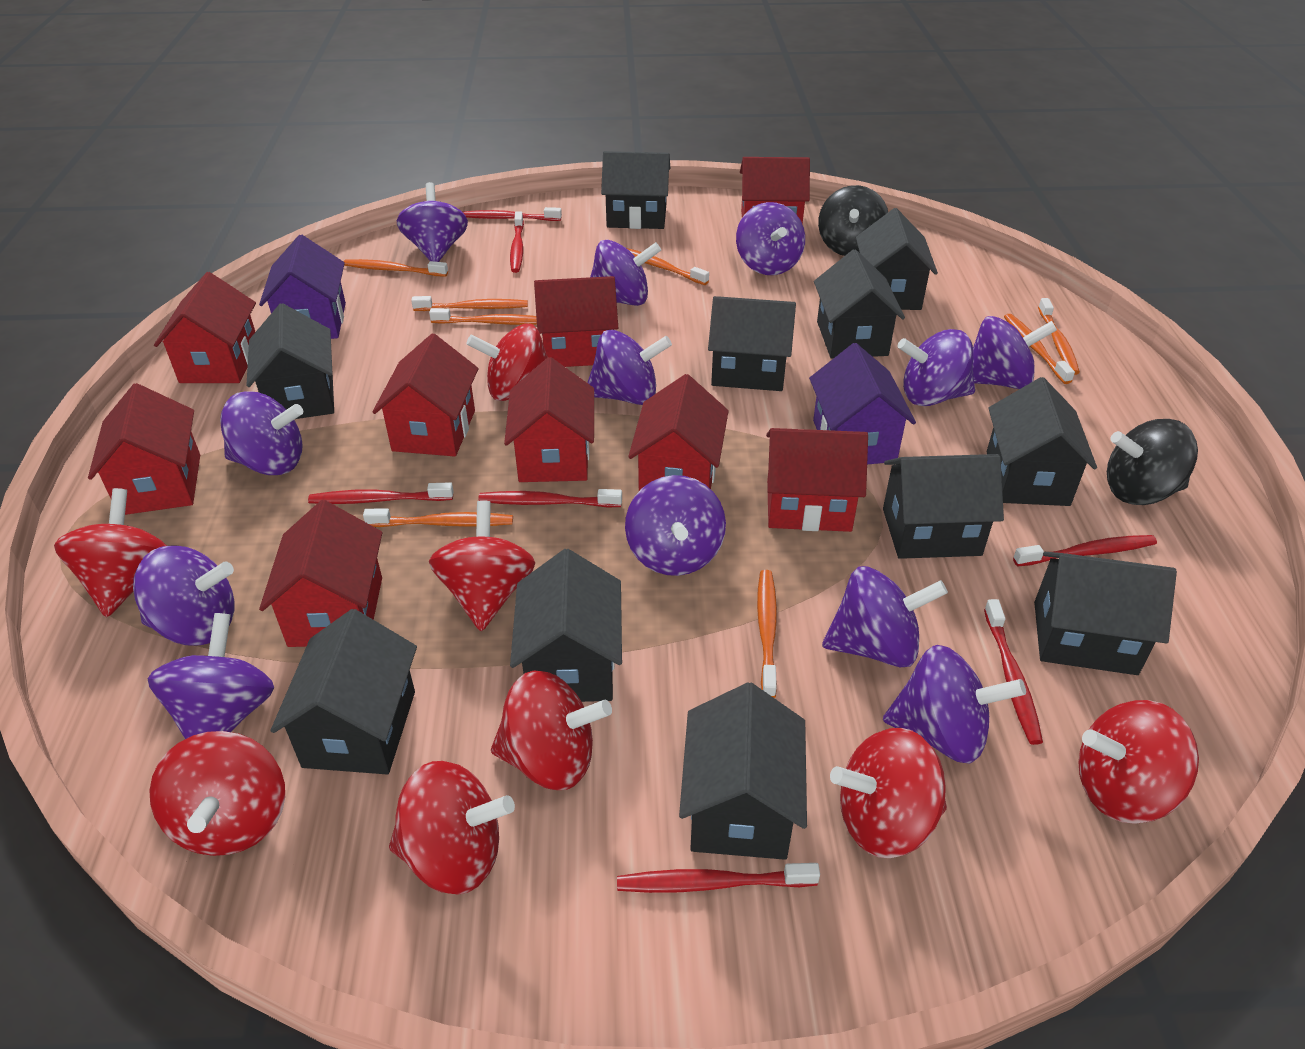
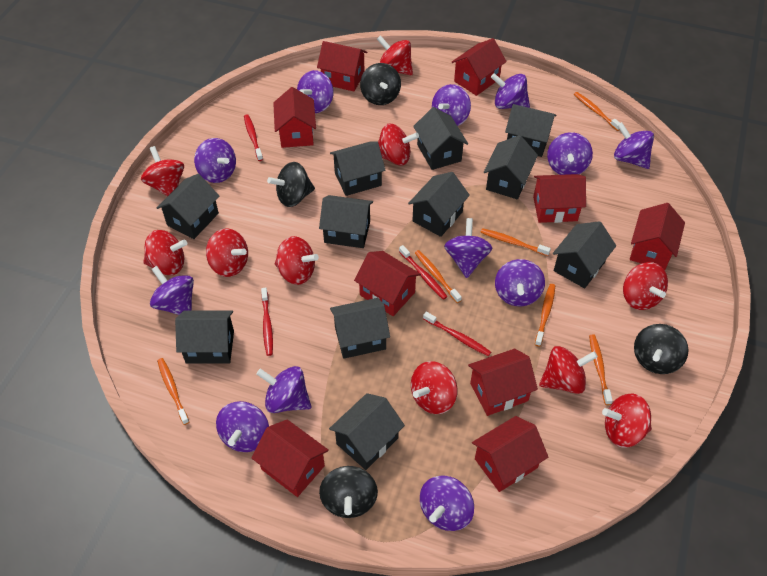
black spinning top: 2 -> 4
orange toothbrush: 8 -> 6
purple house: 2 -> 0
red spinning top: 8 -> 10
red toothbrush: 7 -> 4

